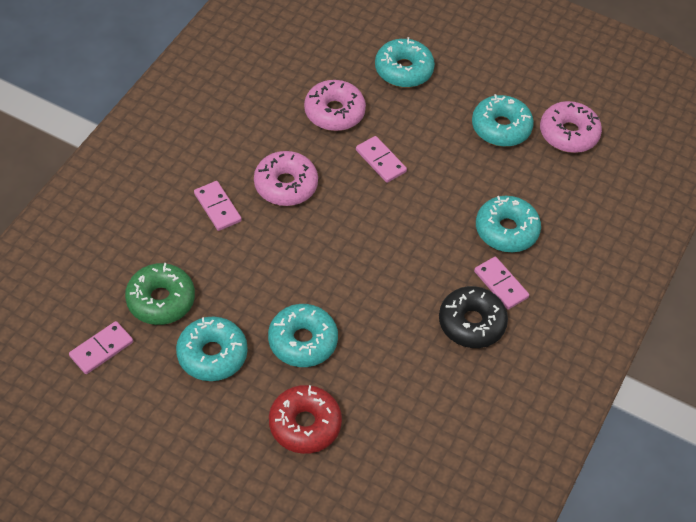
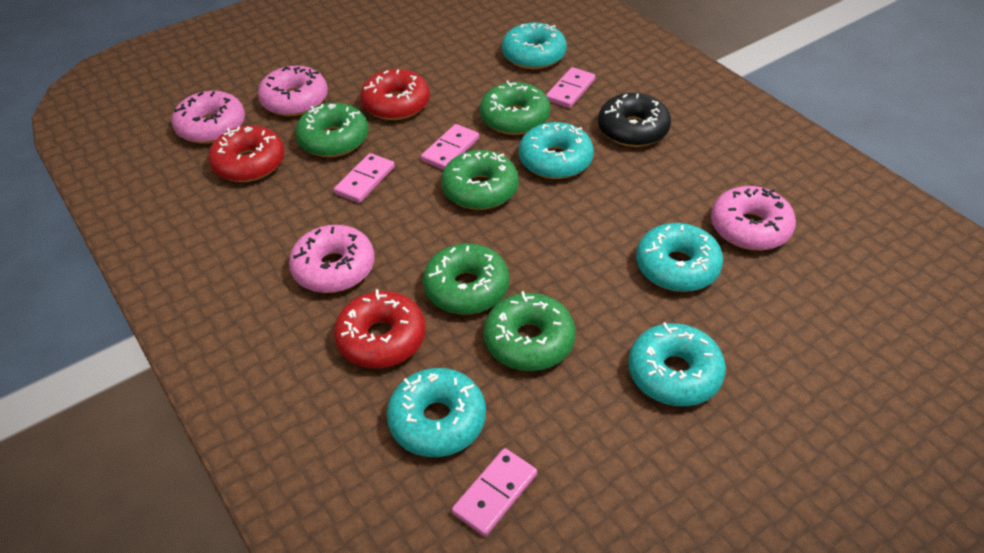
green donut: 1 -> 5
pink donut: 3 -> 4
red donut: 1 -> 3

